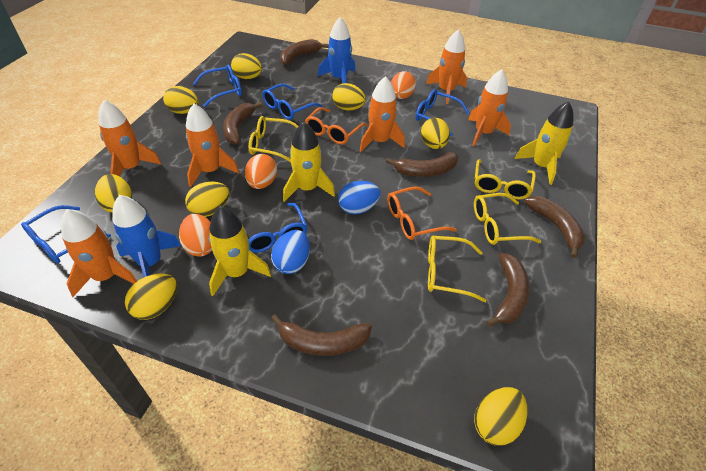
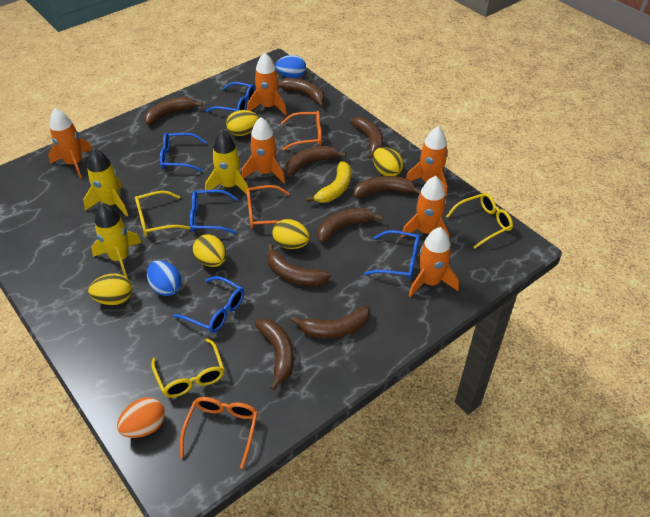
blue rocket: 2 -> 0
brown banana: 6 -> 9
orange egg: 3 -> 1
orange glasses: 2 -> 3
yellow banana: 0 -> 1
yellow egg: 8 -> 5
yellow glasses: 4 -> 3

